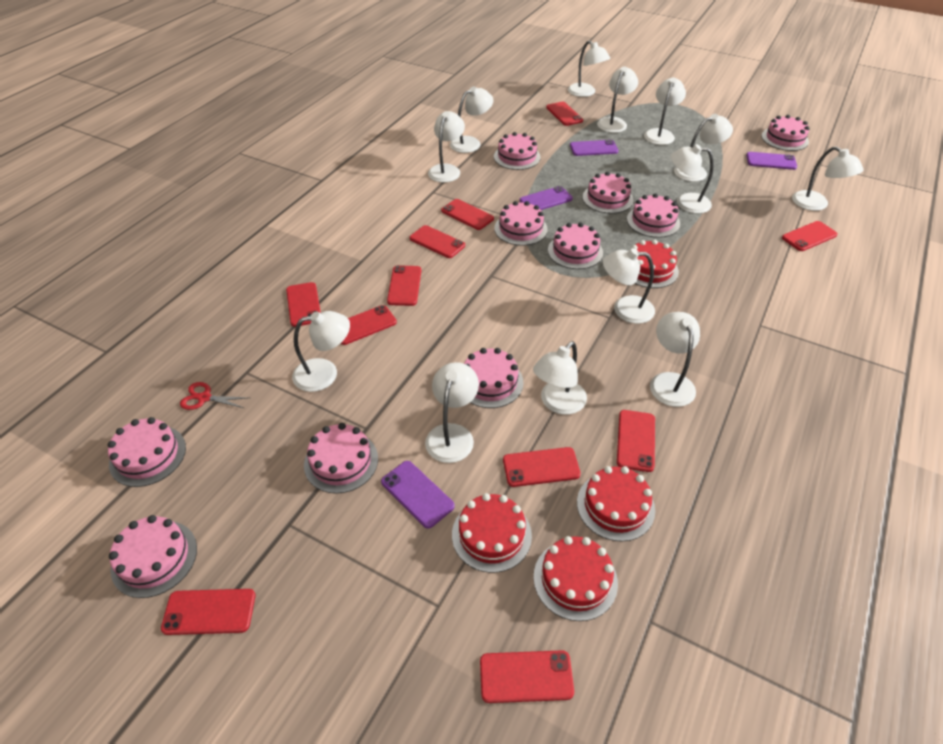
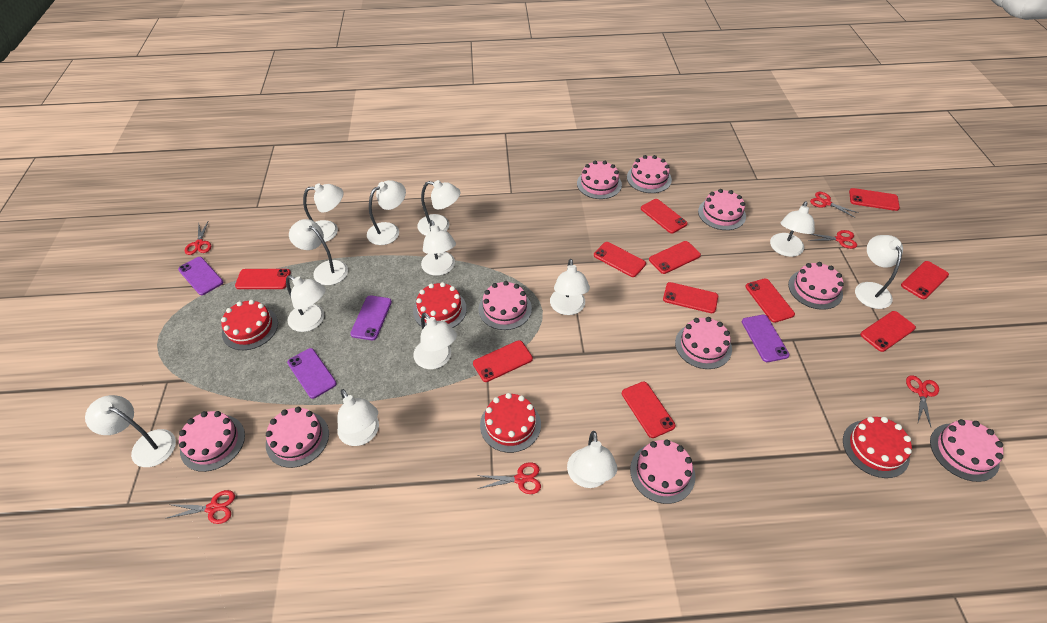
red scissors: 1 -> 6

